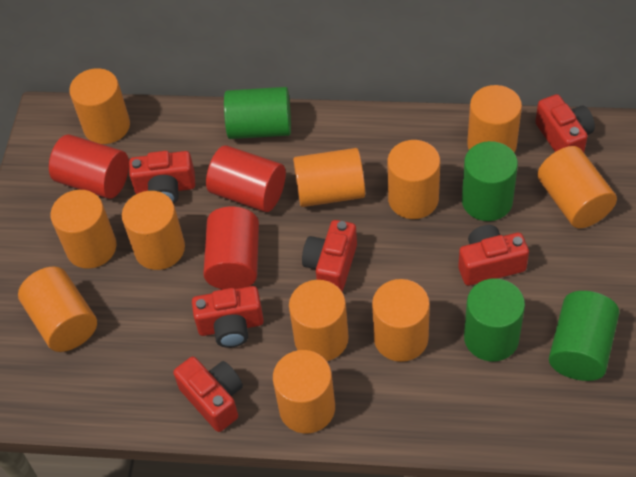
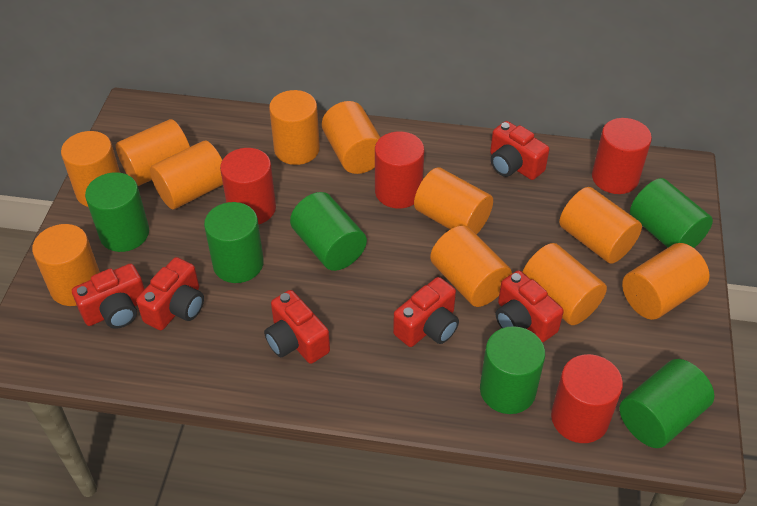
green cylinder: 4 -> 6
red cylinder: 3 -> 4

